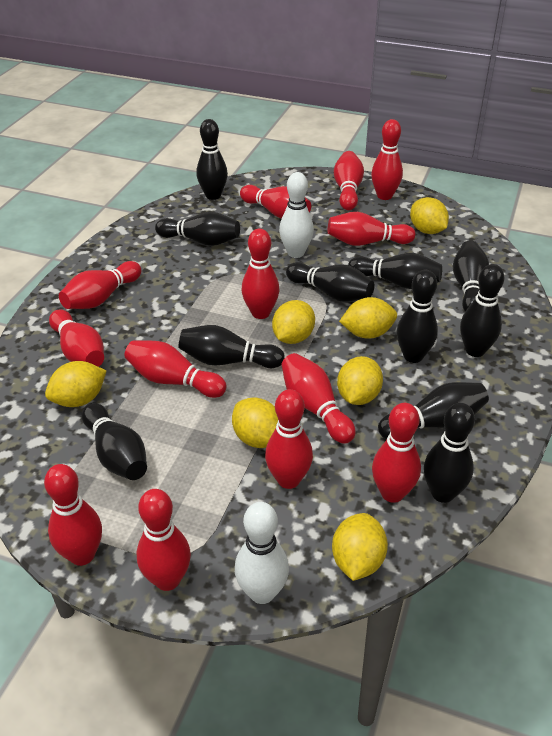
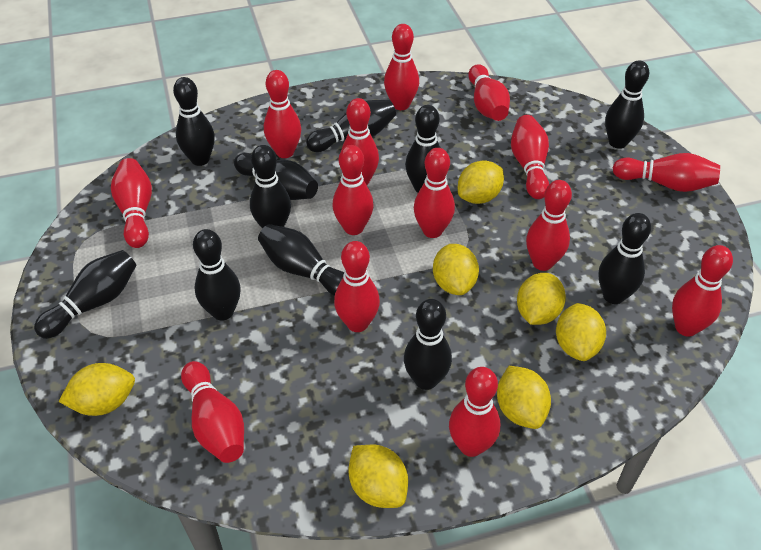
red bowling pin: 13 -> 14
white bowling pin: 2 -> 0

